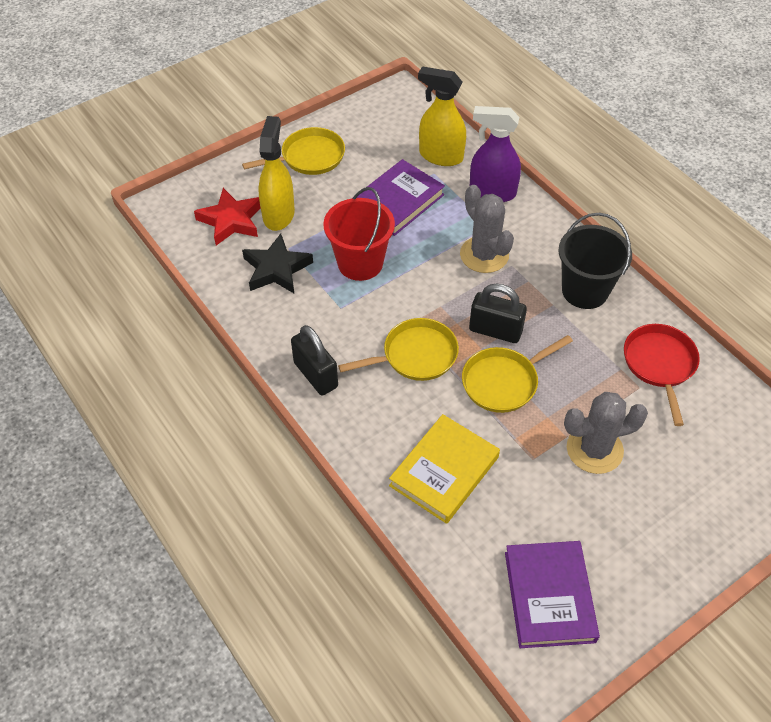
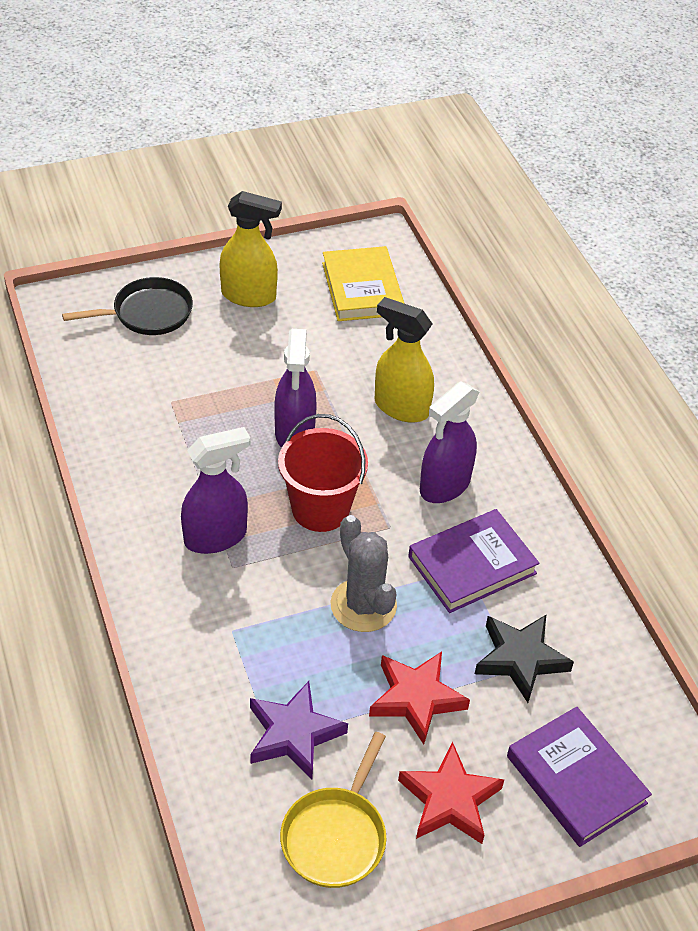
black bucket: 1 -> 0
black padlock: 2 -> 0
black pan: 0 -> 1
grey cactus: 2 -> 1
purple spray bottle: 1 -> 3
purple star: 0 -> 1
red pan: 1 -> 0
red star: 1 -> 2
yellow pan: 3 -> 1

